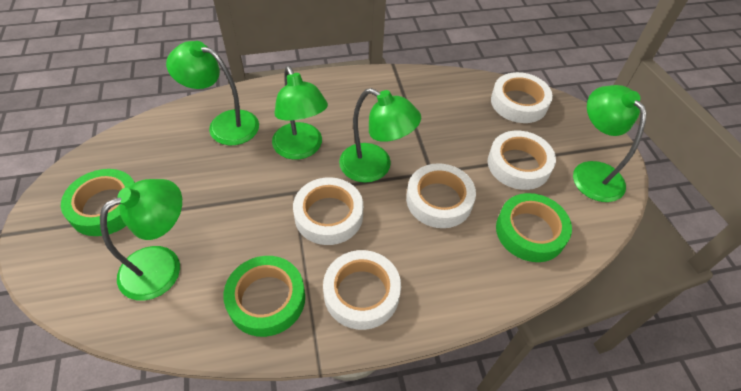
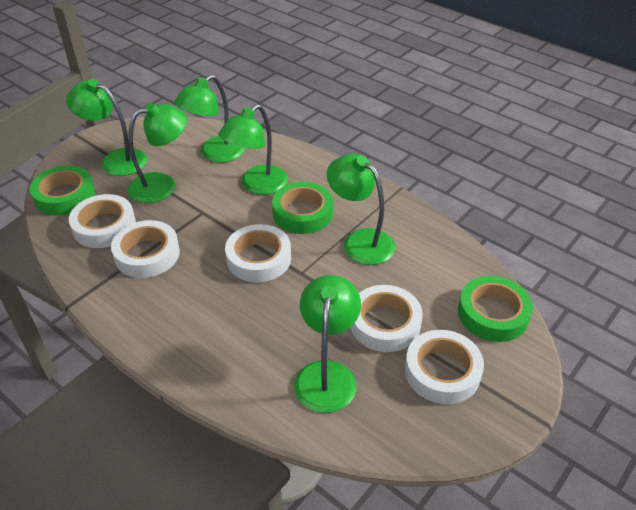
green lamp: 5 -> 6

